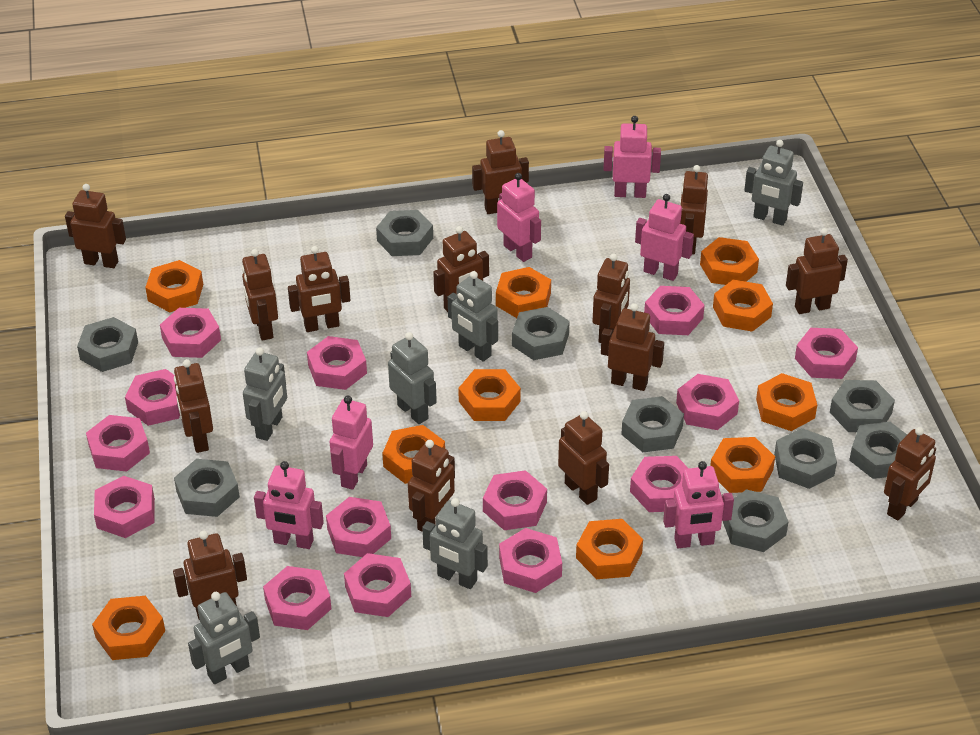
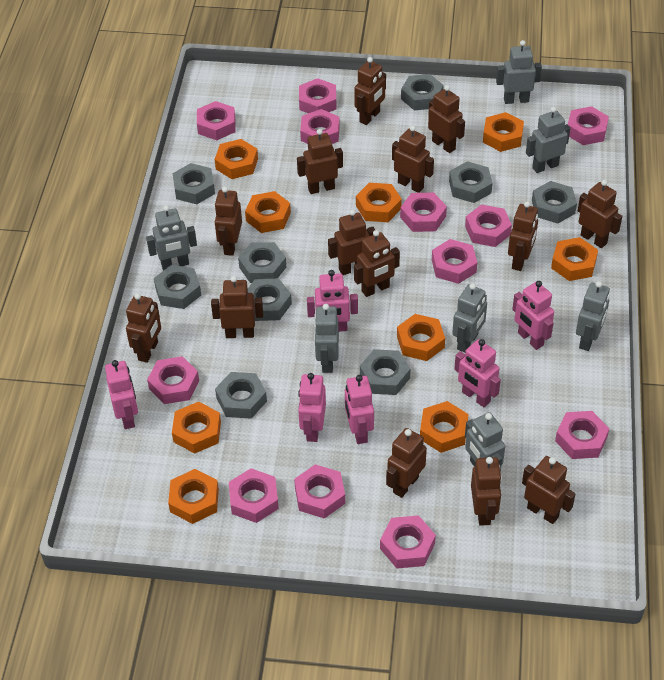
grey robot: 6 -> 7
orange nut: 10 -> 9
pink nut: 14 -> 12

